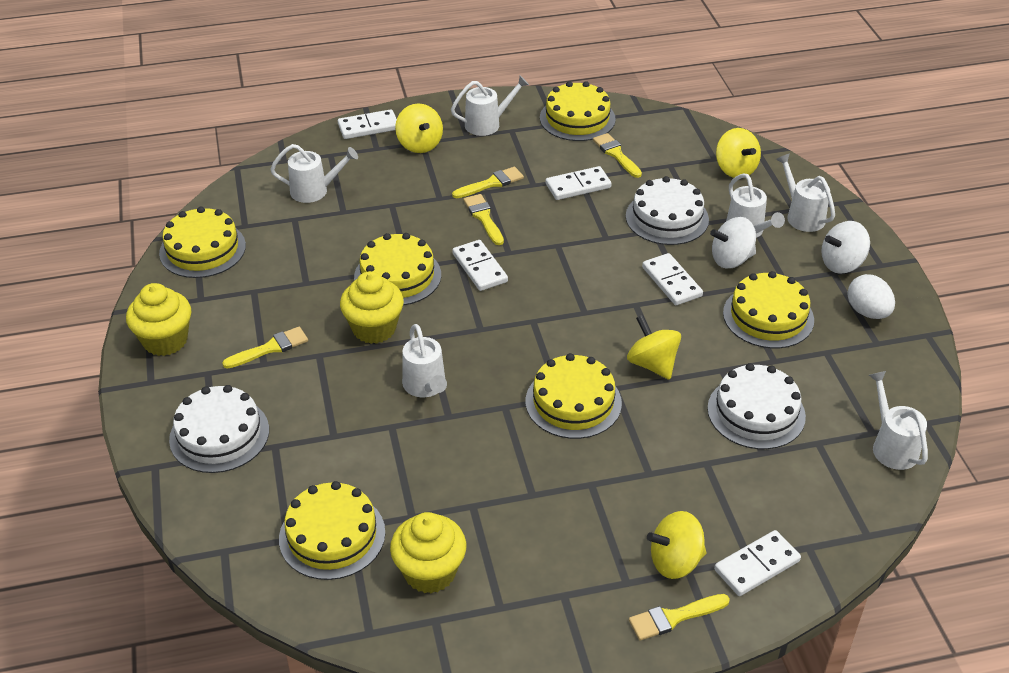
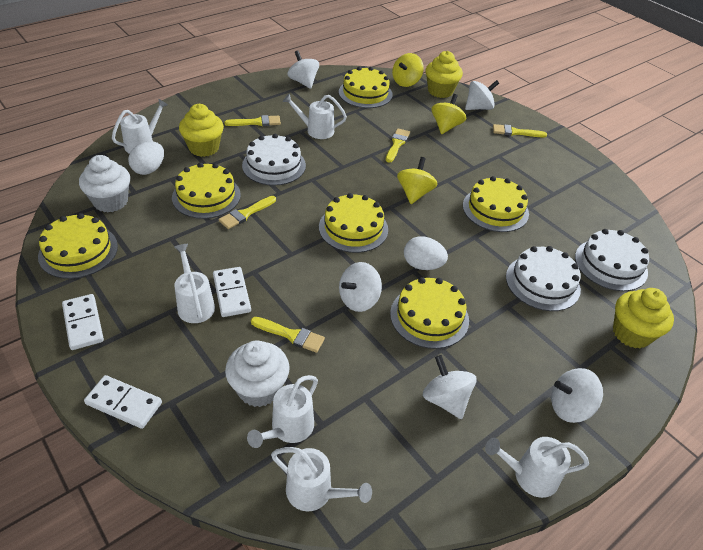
white cupcake: 0 -> 2
white domino: 5 -> 3
white egg: 1 -> 2
white spinning top: 2 -> 5
yellow spinning top: 4 -> 3

